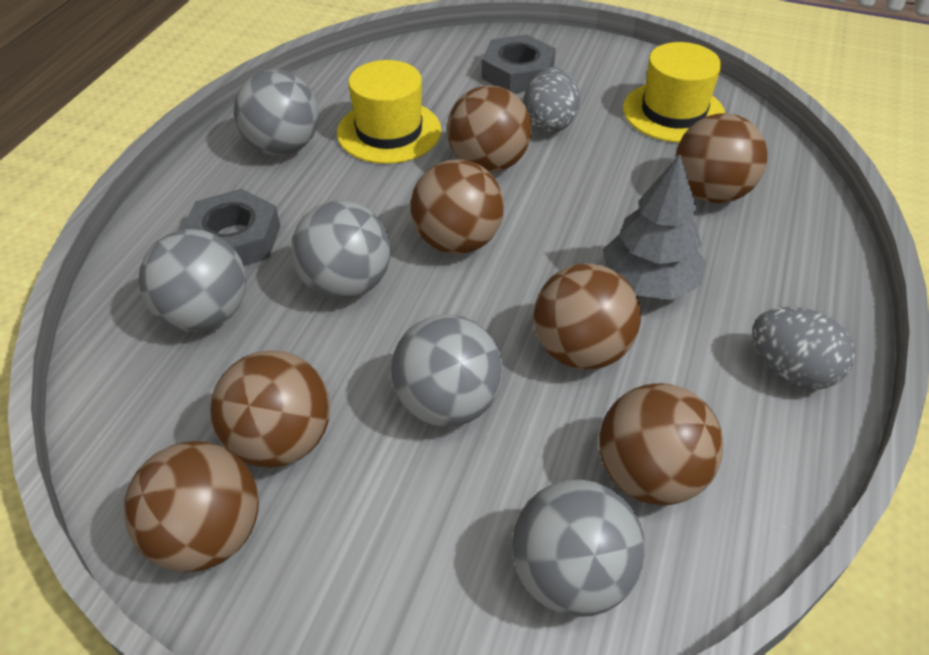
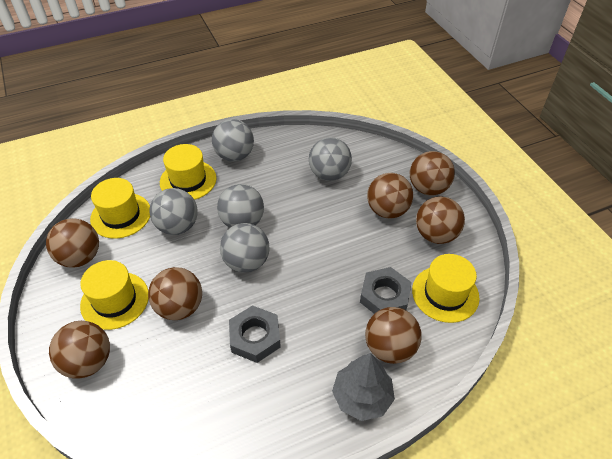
grey egg: 2 -> 0
yellow hat: 2 -> 4

